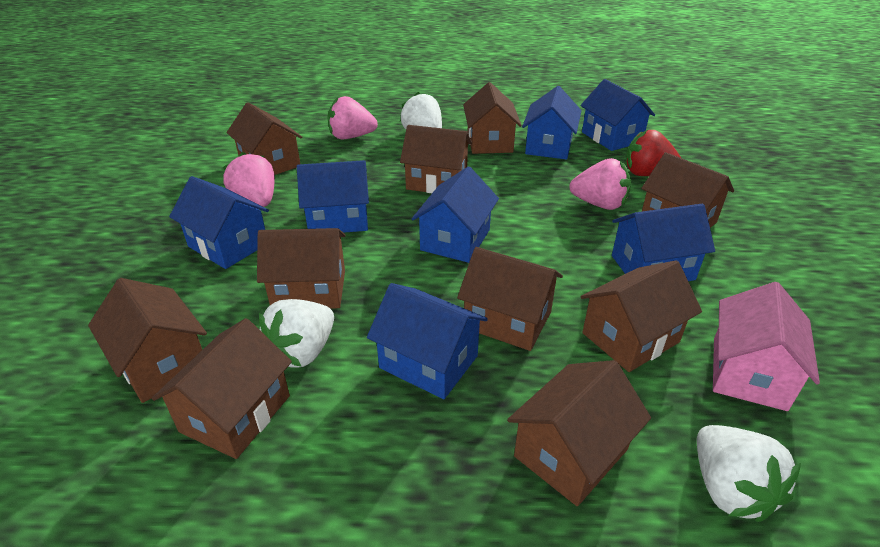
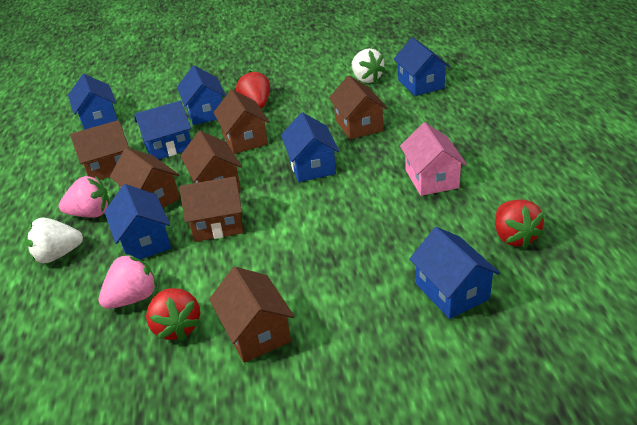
brown house: 10 -> 7
pink strawberry: 3 -> 2
red strawberry: 1 -> 3
white strawberry: 3 -> 2

